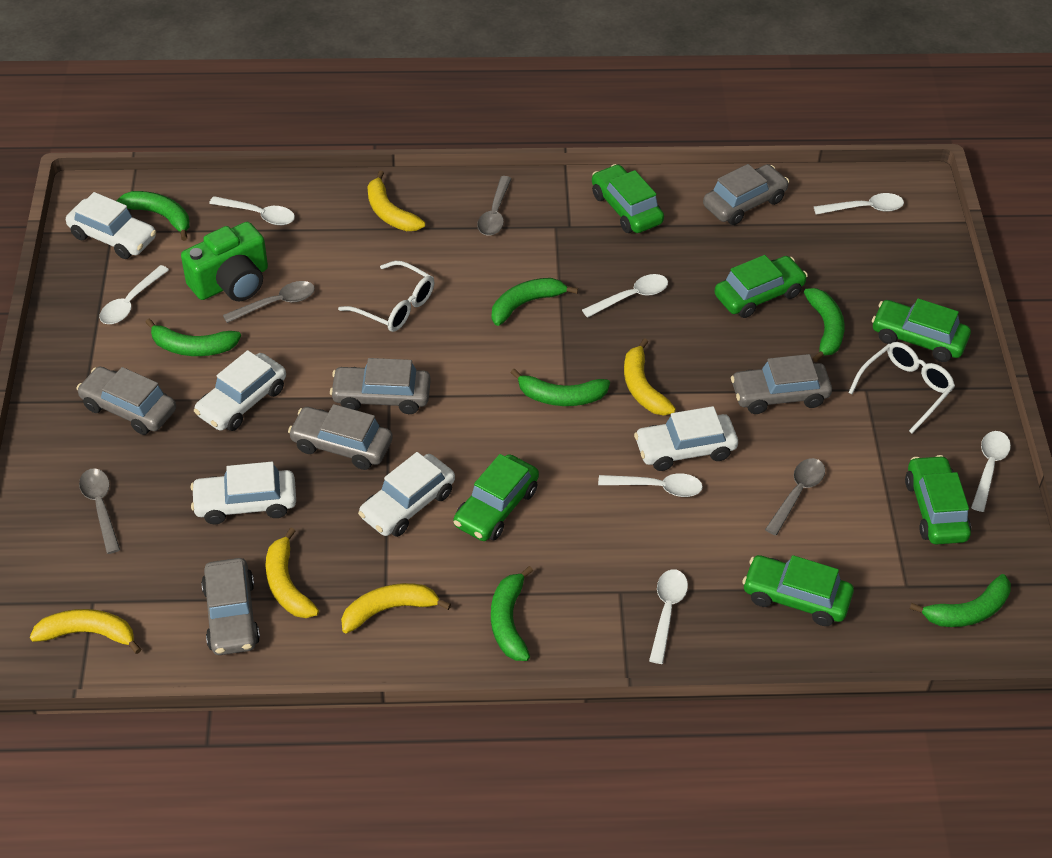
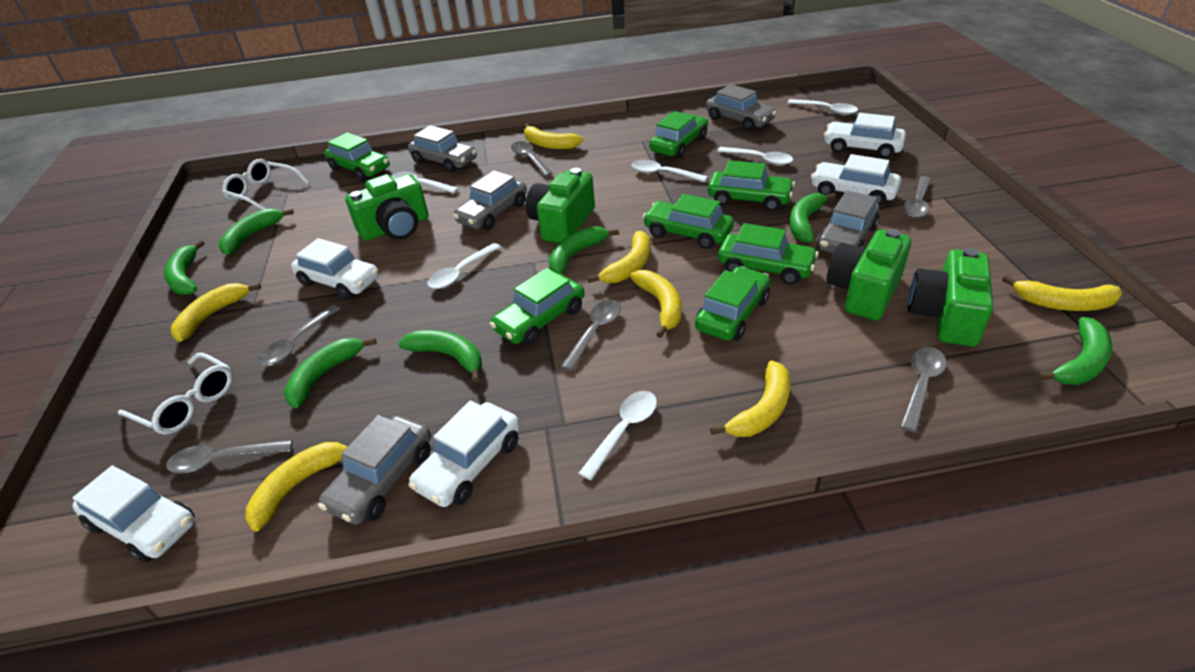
green camera: 1 -> 4
green car: 6 -> 7
grey car: 6 -> 5
grey spoon: 4 -> 6
white spoon: 7 -> 6
yellow banana: 5 -> 7

